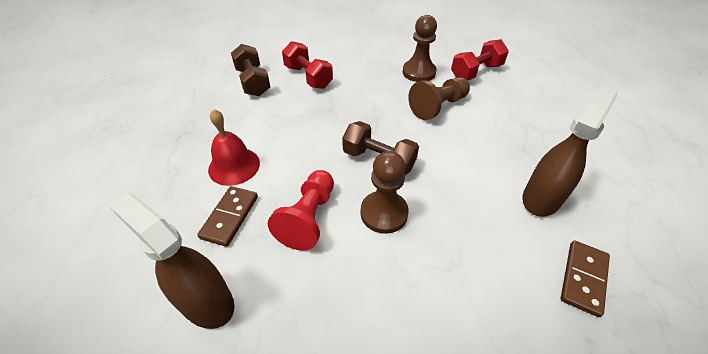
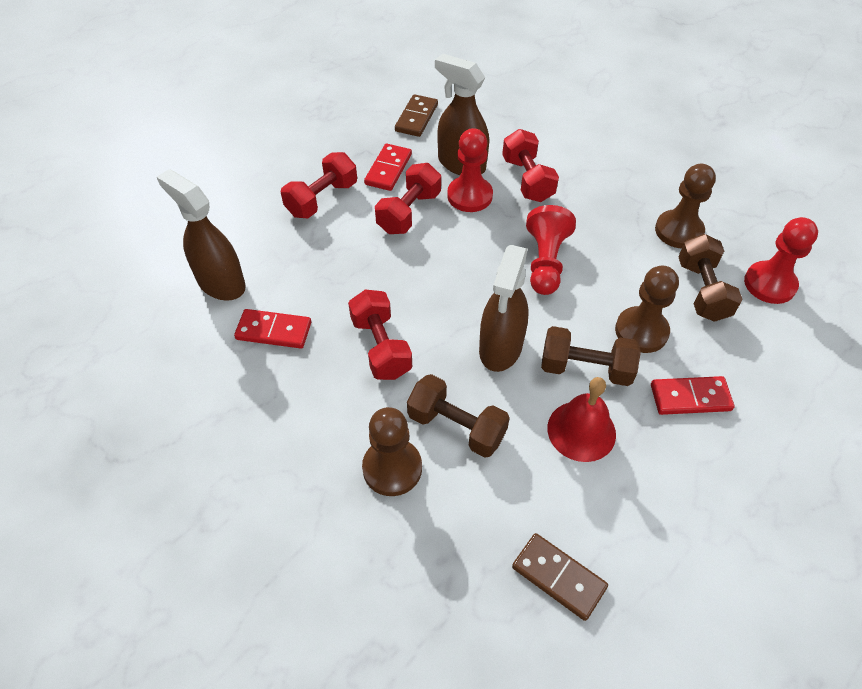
brown dumbbell: 2 -> 3
brown spray bottle: 2 -> 3
red domino: 0 -> 3
red dumbbell: 2 -> 4
red pawn: 1 -> 3

